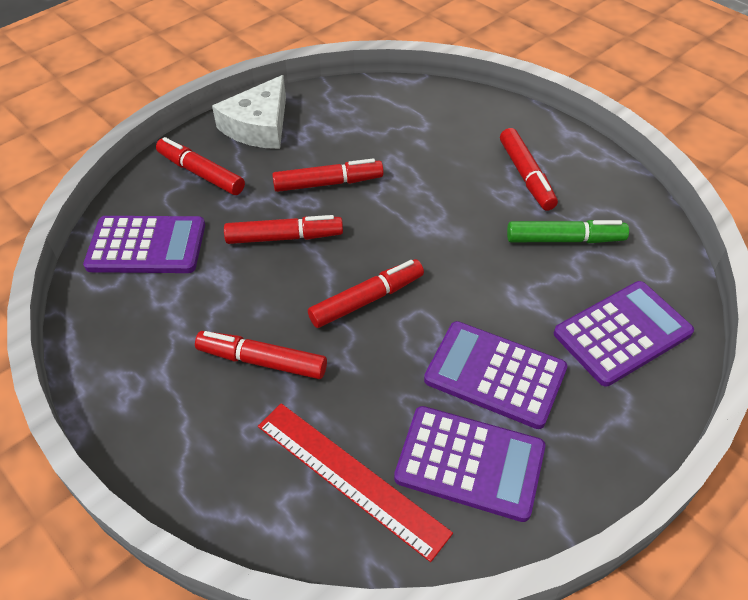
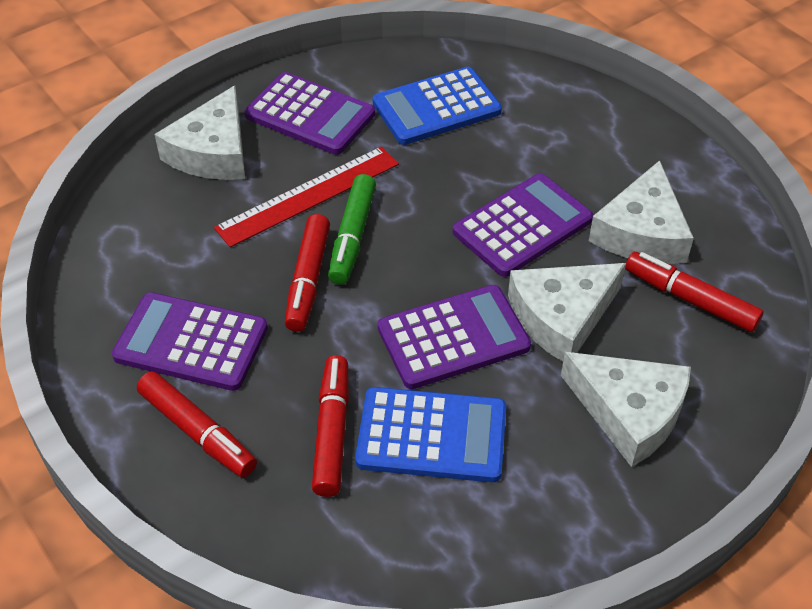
blue calculator: 0 -> 2
red marker: 6 -> 4
white cheese: 1 -> 4

